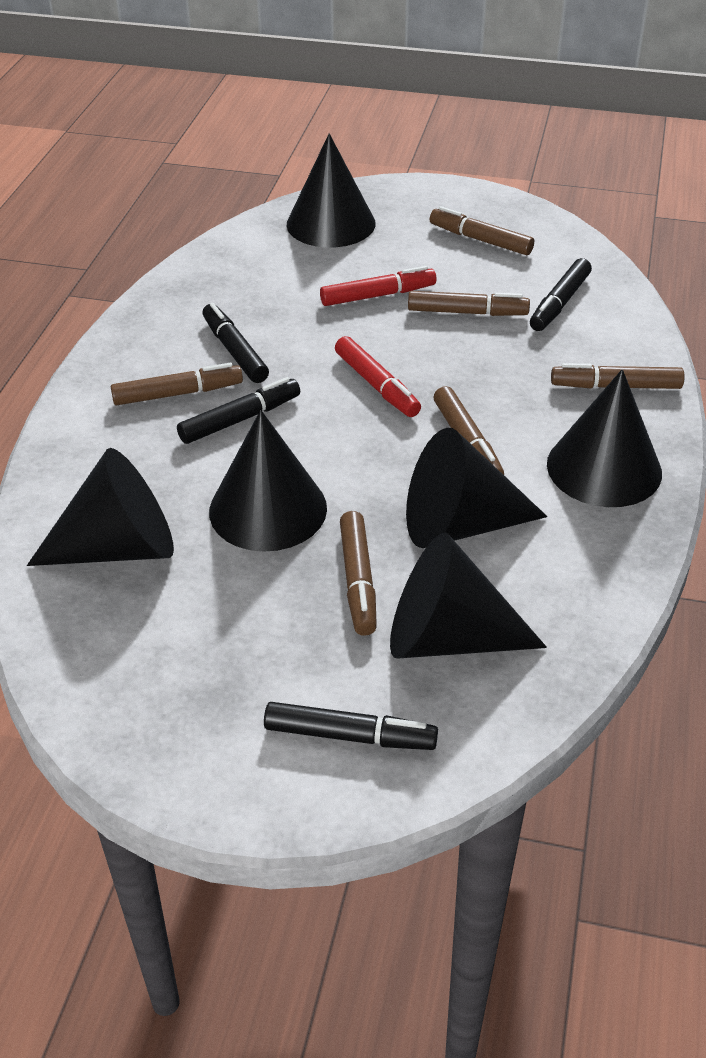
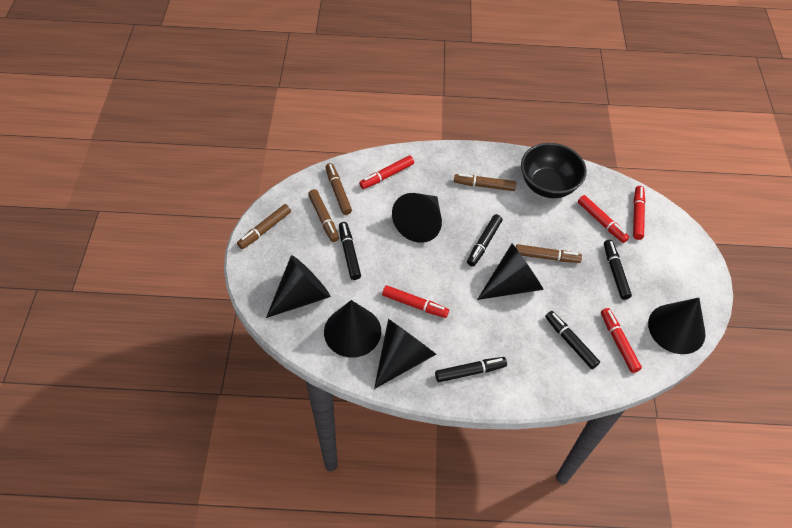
black bowl: 0 -> 1
black marker: 4 -> 5
brown marker: 6 -> 5
red marker: 2 -> 5

